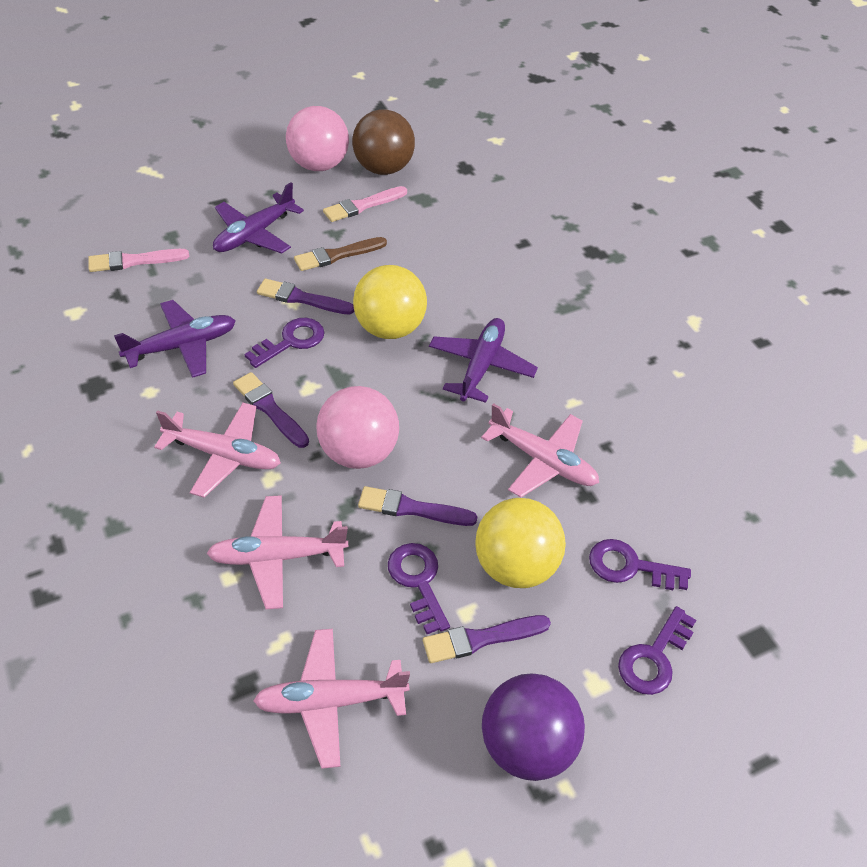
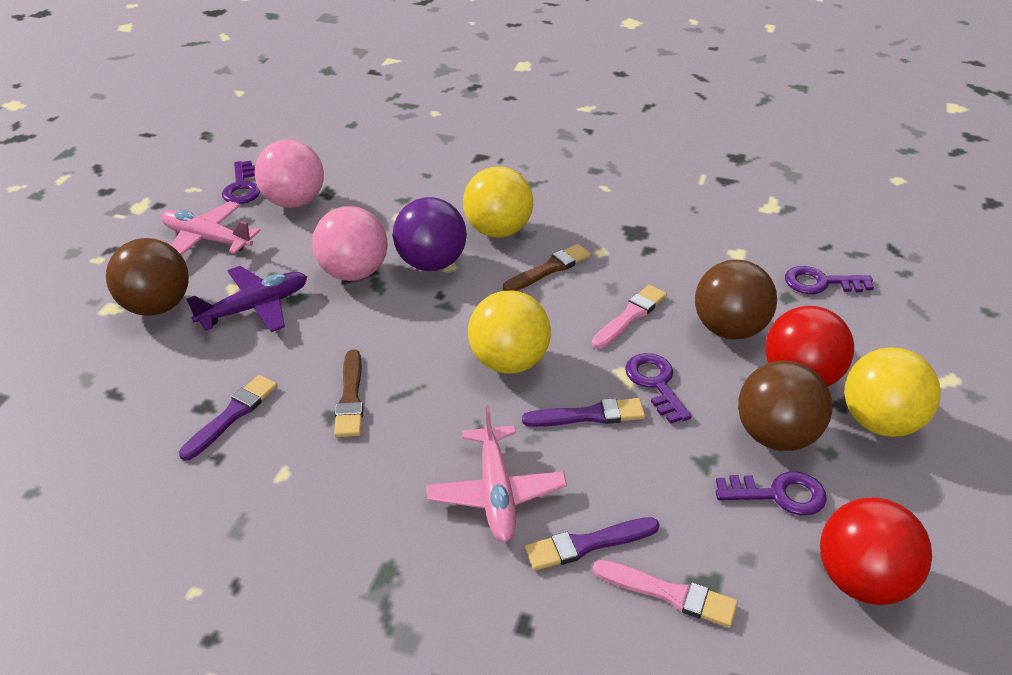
brown ball: 1 -> 3
brown brush: 1 -> 2
pink plane: 4 -> 2
purple brush: 4 -> 3
purple plane: 3 -> 1
red ball: 0 -> 2
yellow ball: 2 -> 3

